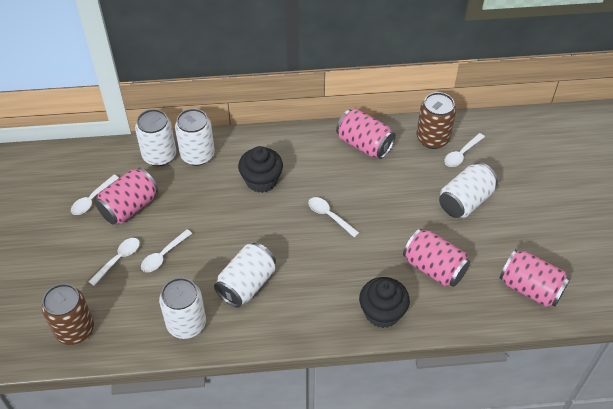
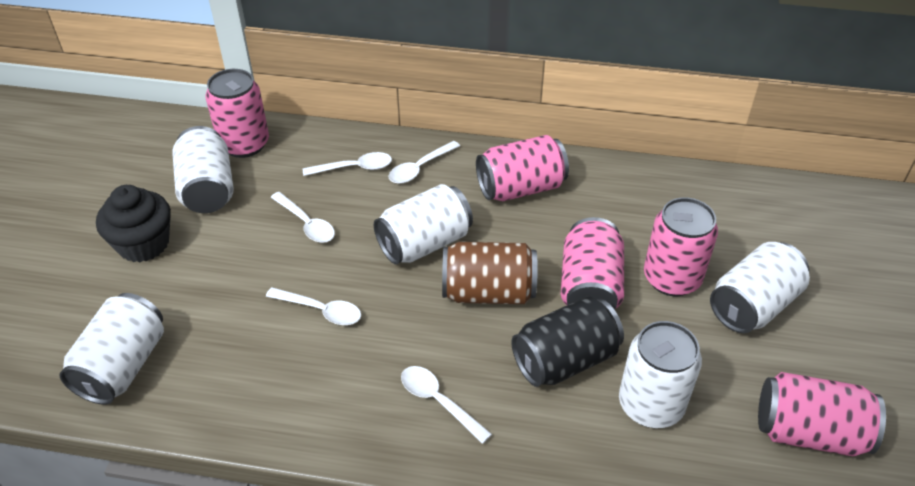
black can: 0 -> 1
black cupcake: 2 -> 1
brown can: 2 -> 1
pink can: 4 -> 5

